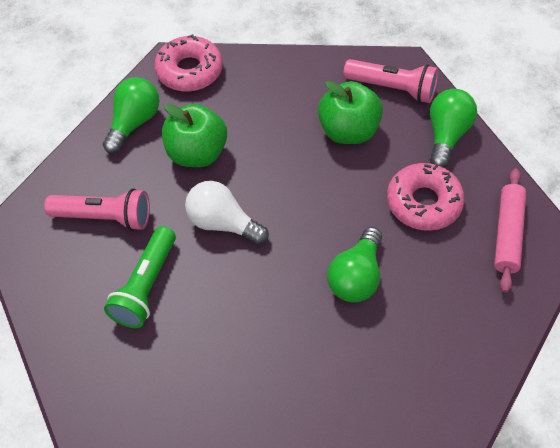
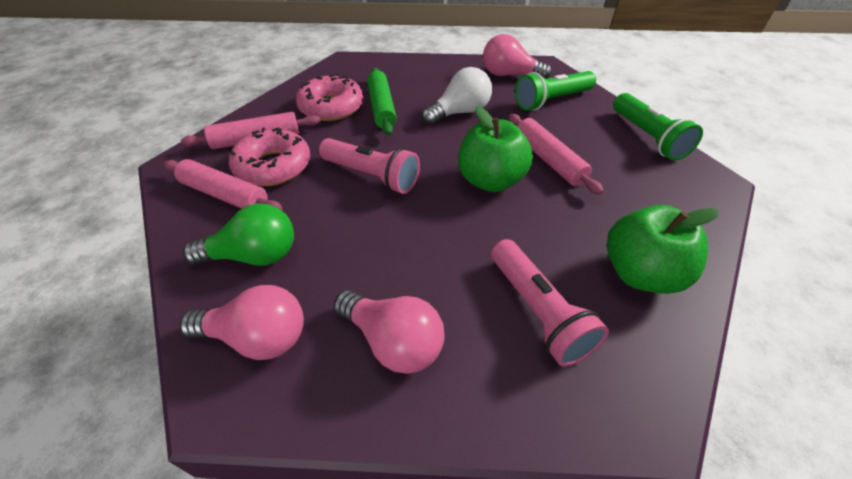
green flashlight: 1 -> 2
green light bulb: 3 -> 1
green rolling pin: 0 -> 1
pink light bulb: 0 -> 3
pink rolling pin: 1 -> 3

